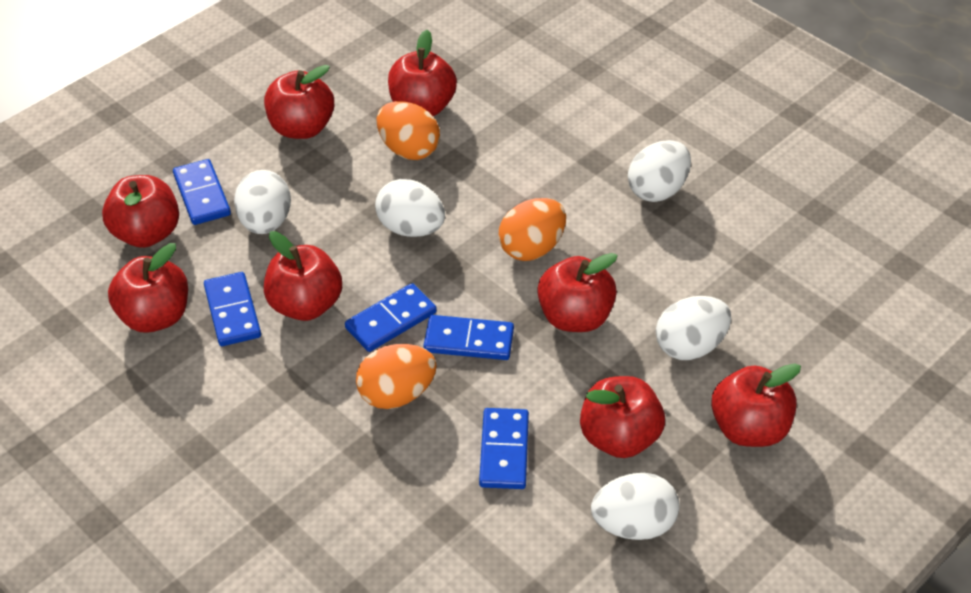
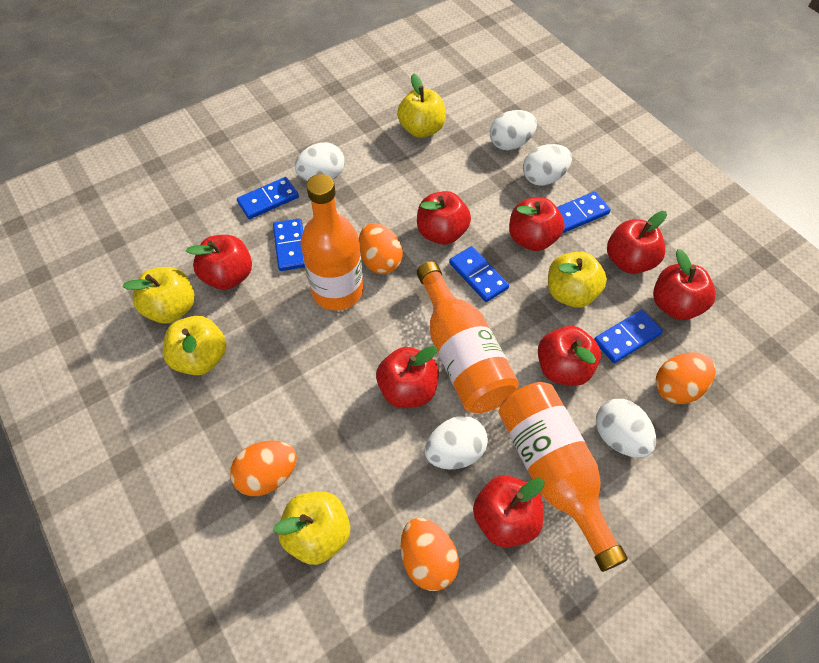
orange bottle: 0 -> 3
orange egg: 3 -> 4
yellow apple: 0 -> 5

